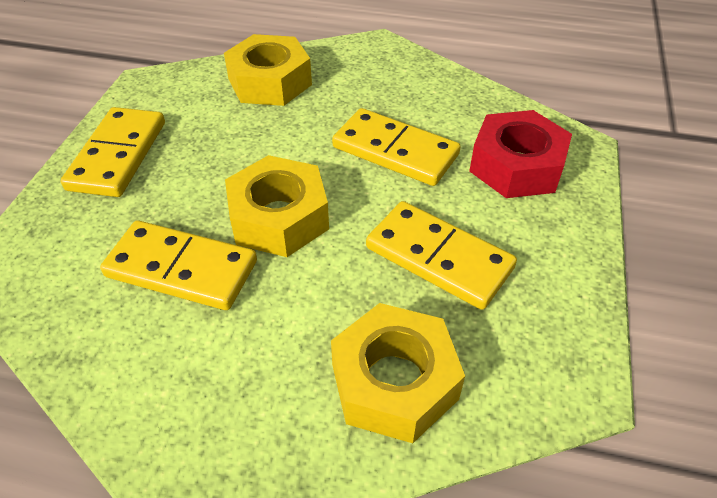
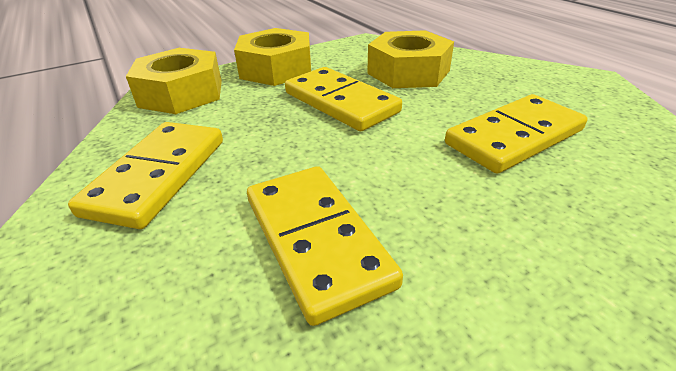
red nut: 1 -> 0

